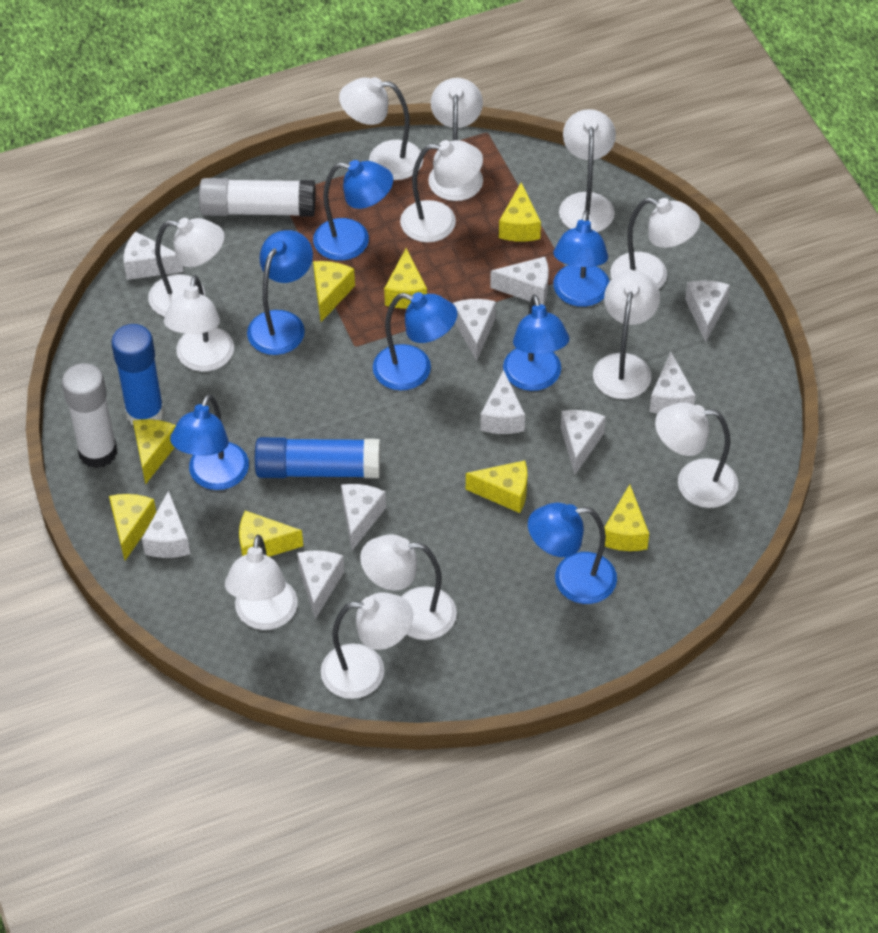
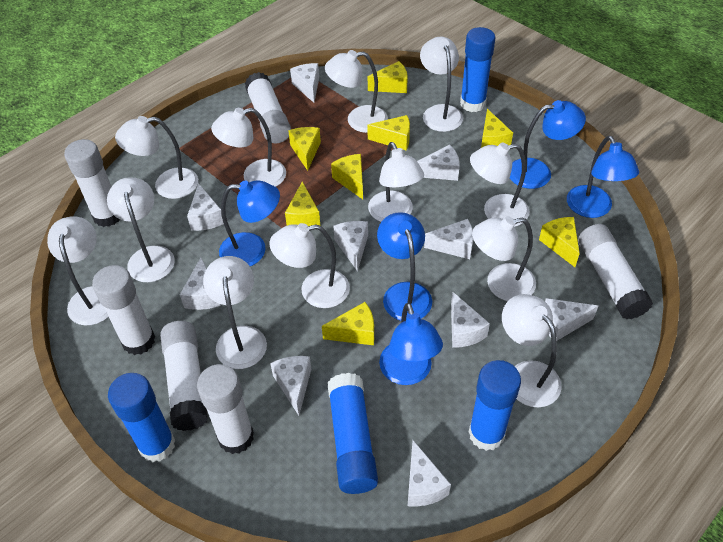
blue glue stick: 2 -> 4
blue lamp: 7 -> 5
white glue stick: 2 -> 6

